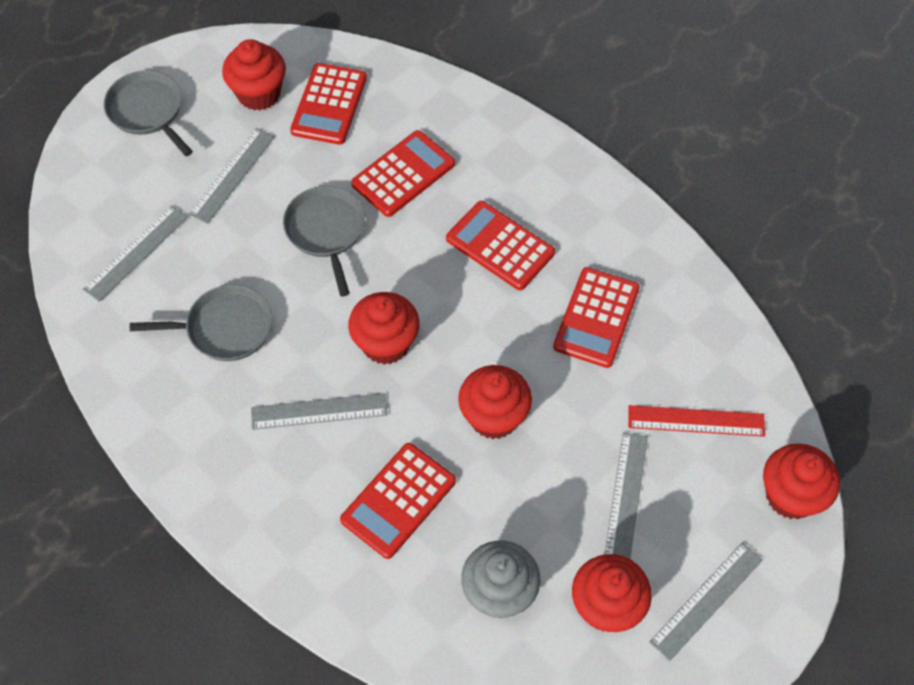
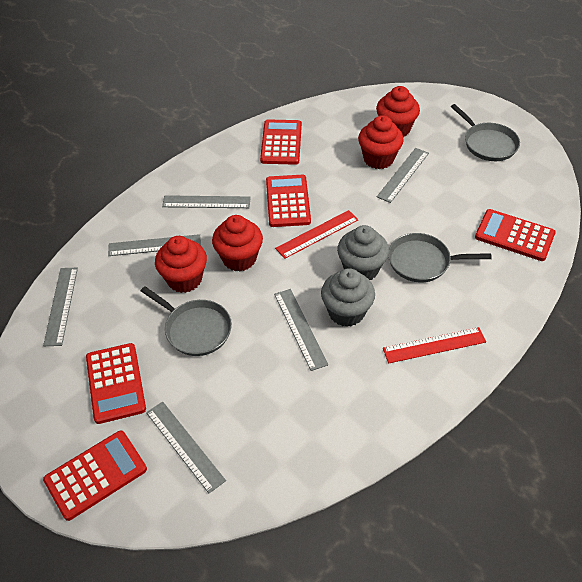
grey cupcake: 1 -> 2
grey ruler: 5 -> 6
red cupcake: 5 -> 4
red ruler: 1 -> 2

